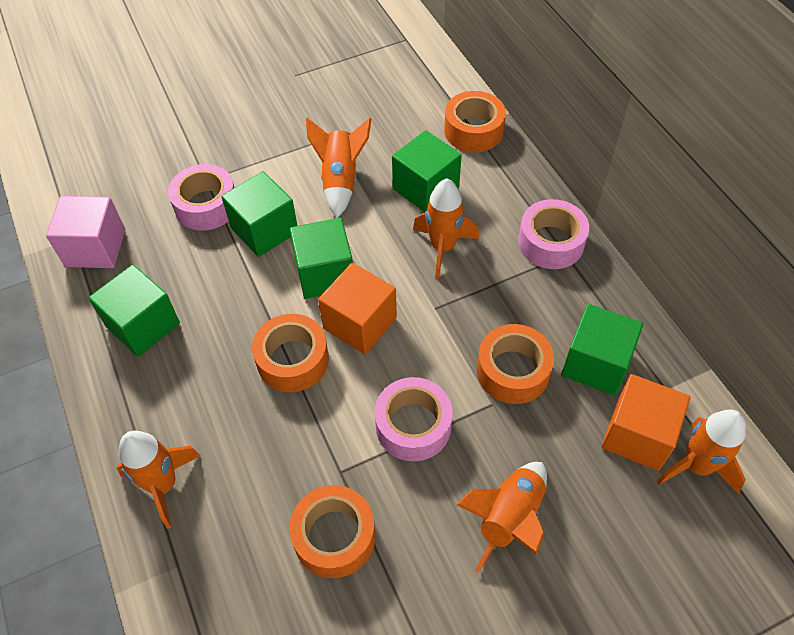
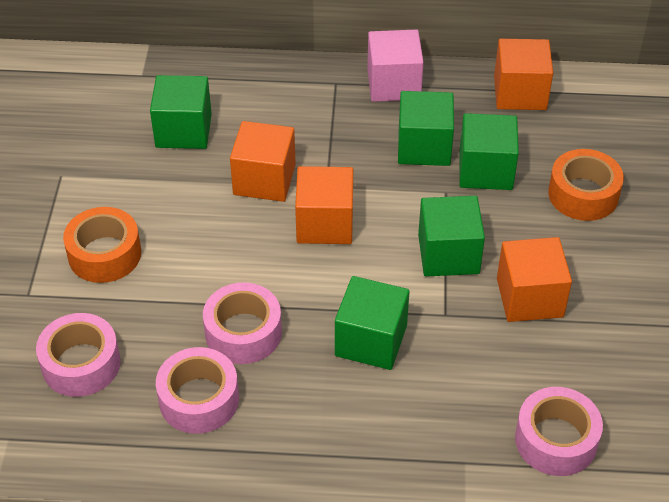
orange cube: 2 -> 4
orange rocket: 5 -> 0
orange tape: 4 -> 2
pink tape: 3 -> 4

